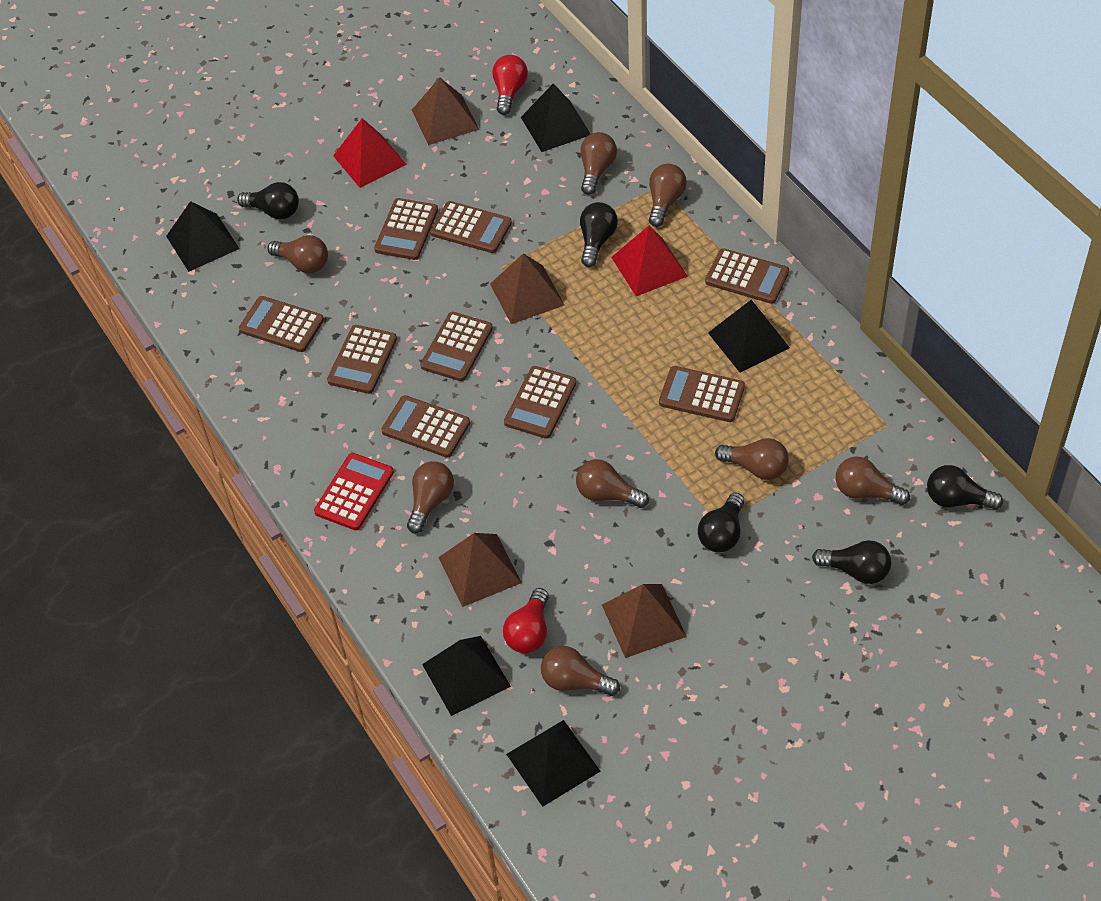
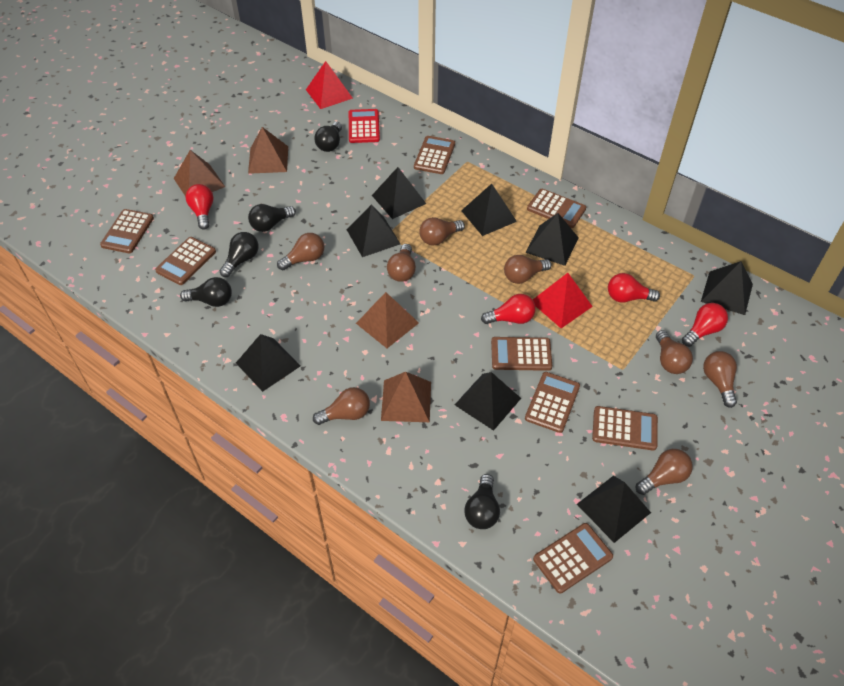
black pyramid: 5 -> 8
brown calculator: 9 -> 8
red light bulb: 2 -> 4

